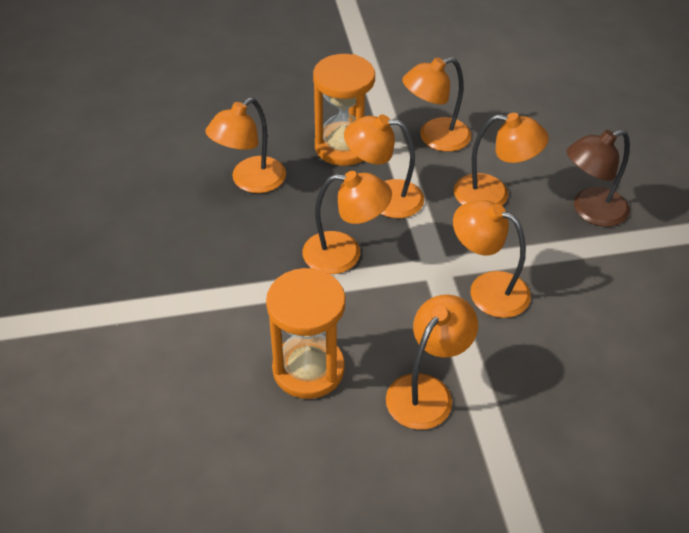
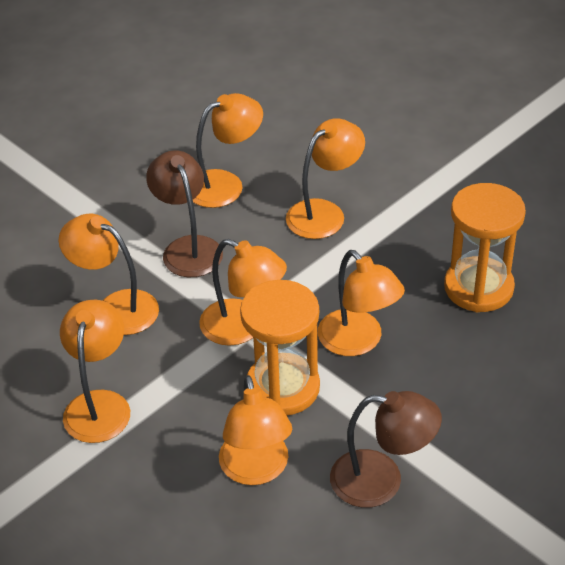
brown lamp: 1 -> 2

